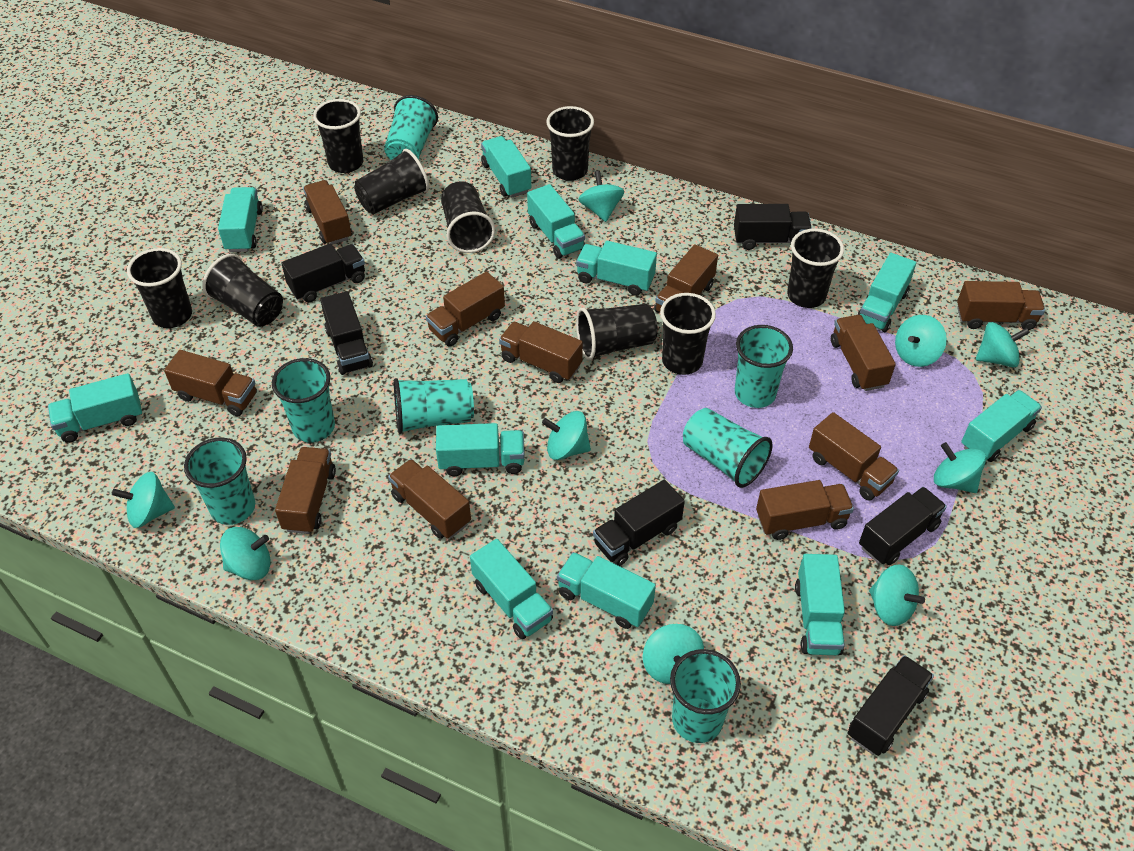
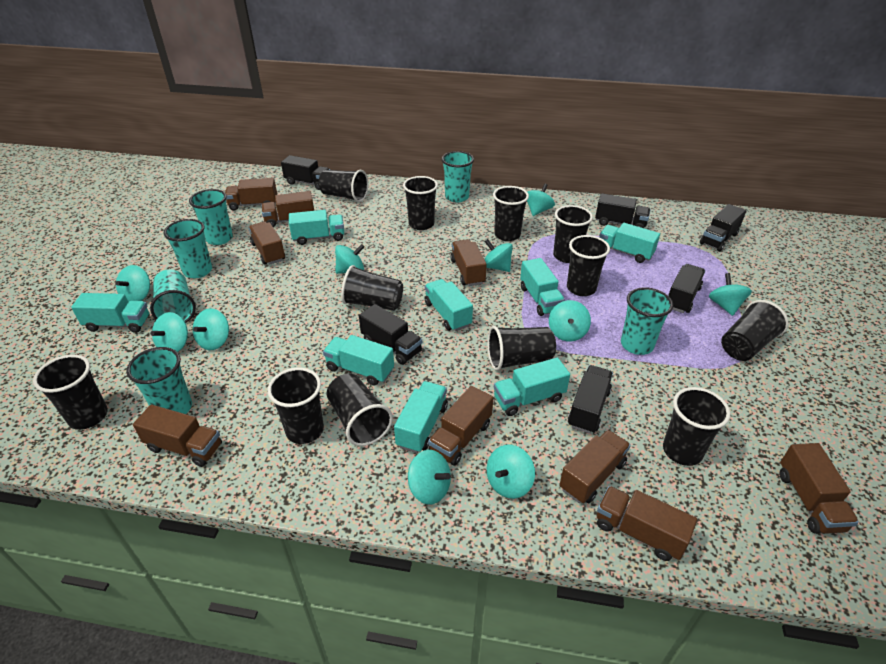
black cup: 9 -> 12
brown truck: 11 -> 9
turquoise cup: 7 -> 6
turquoise spinning top: 9 -> 10
turquoise truck: 11 -> 8

